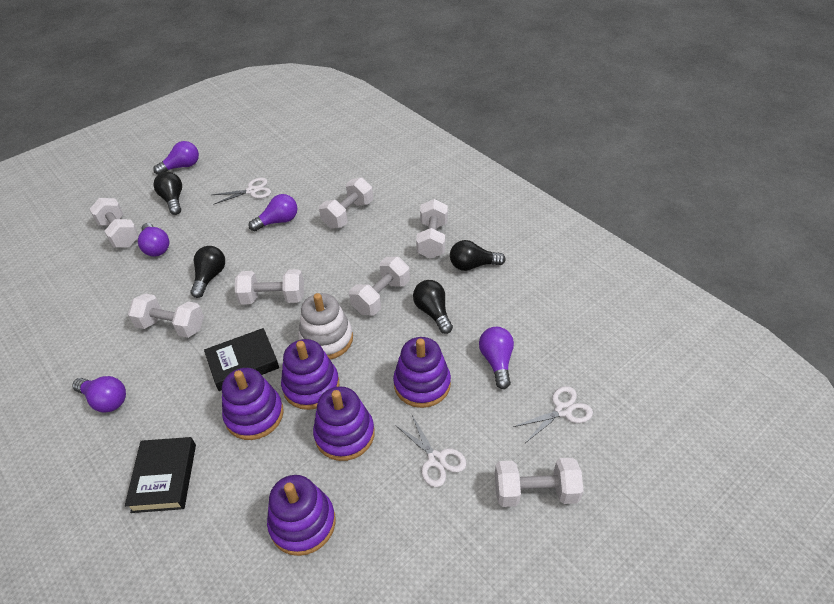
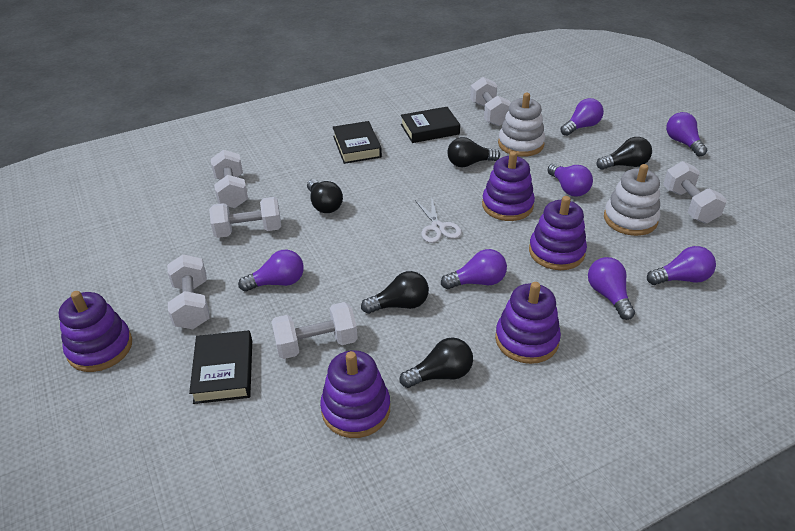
black book: 2 -> 3
black light bulb: 4 -> 5
purple light bulb: 5 -> 7
white dumbbell: 7 -> 6
white scissors: 3 -> 1
white stacking toy: 1 -> 2

